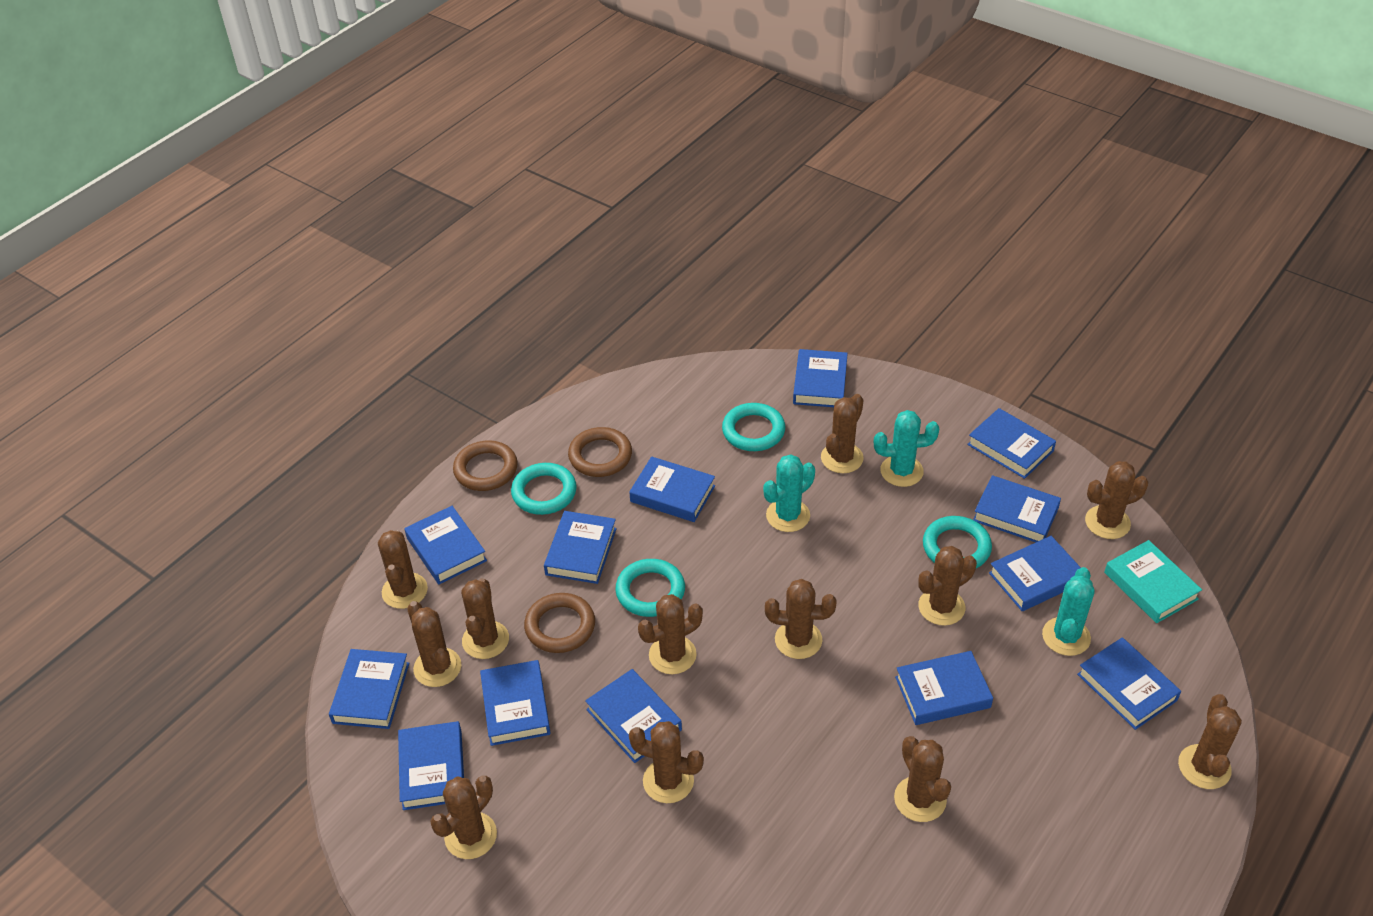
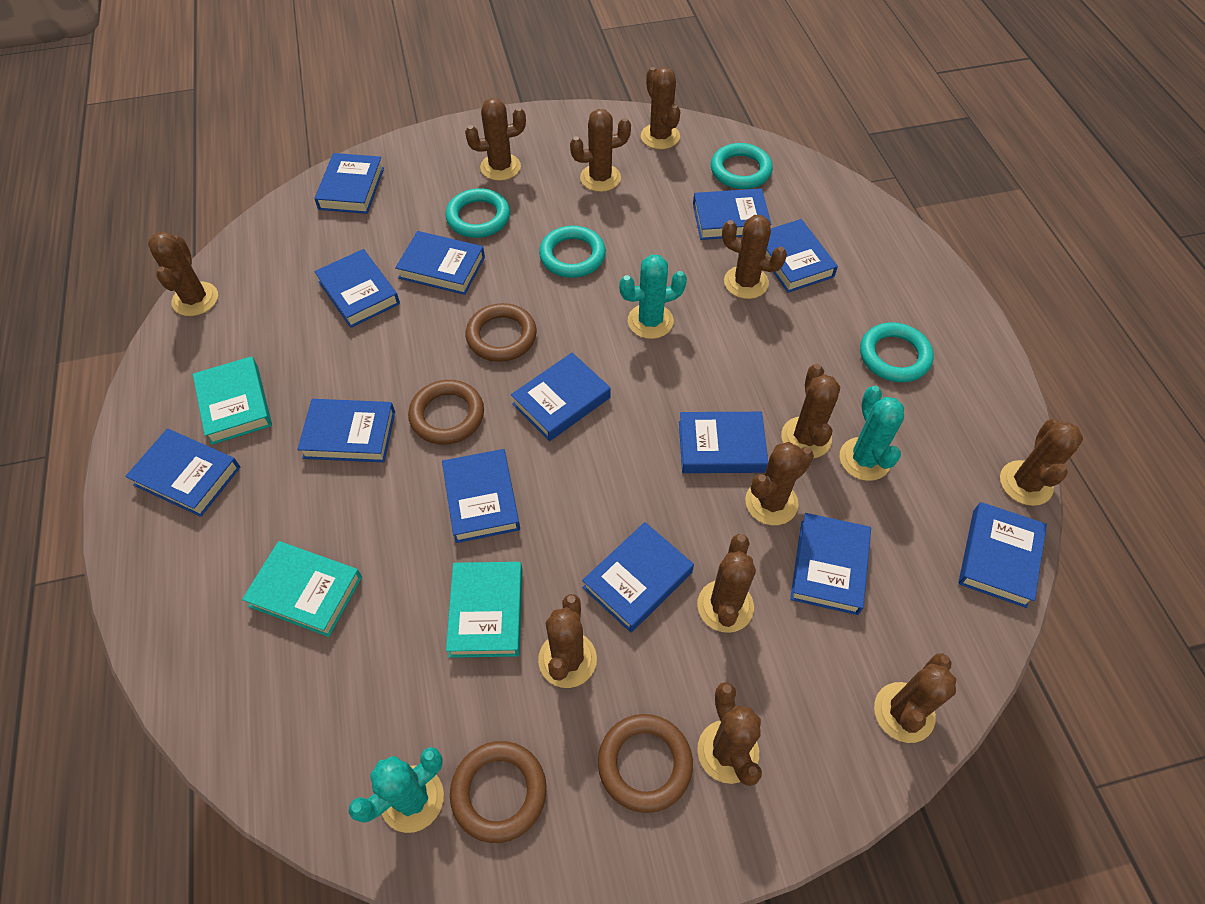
brown ring: 3 -> 4
turquoise book: 1 -> 3

